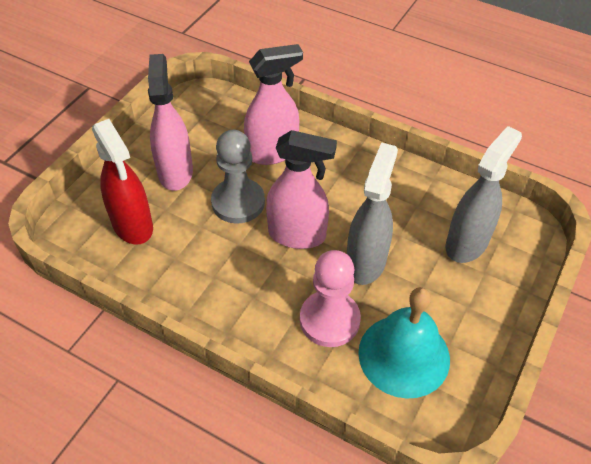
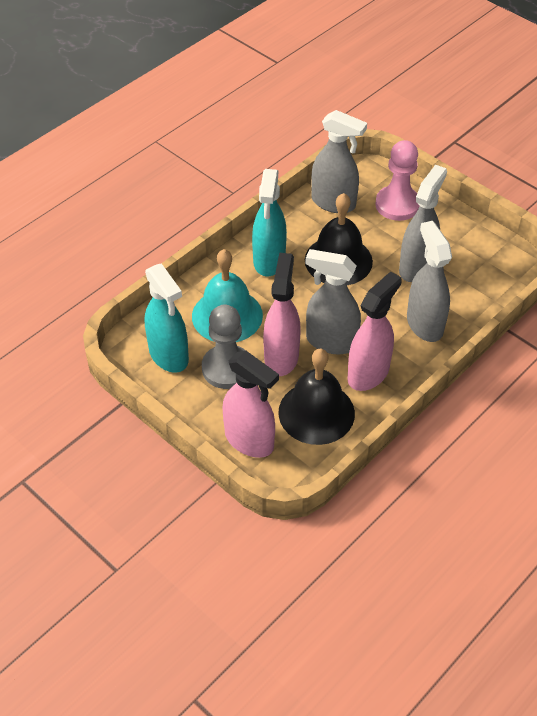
black bell: 0 -> 2
grey spray bottle: 2 -> 4
red spray bottle: 1 -> 0
turquoise spray bottle: 0 -> 2

